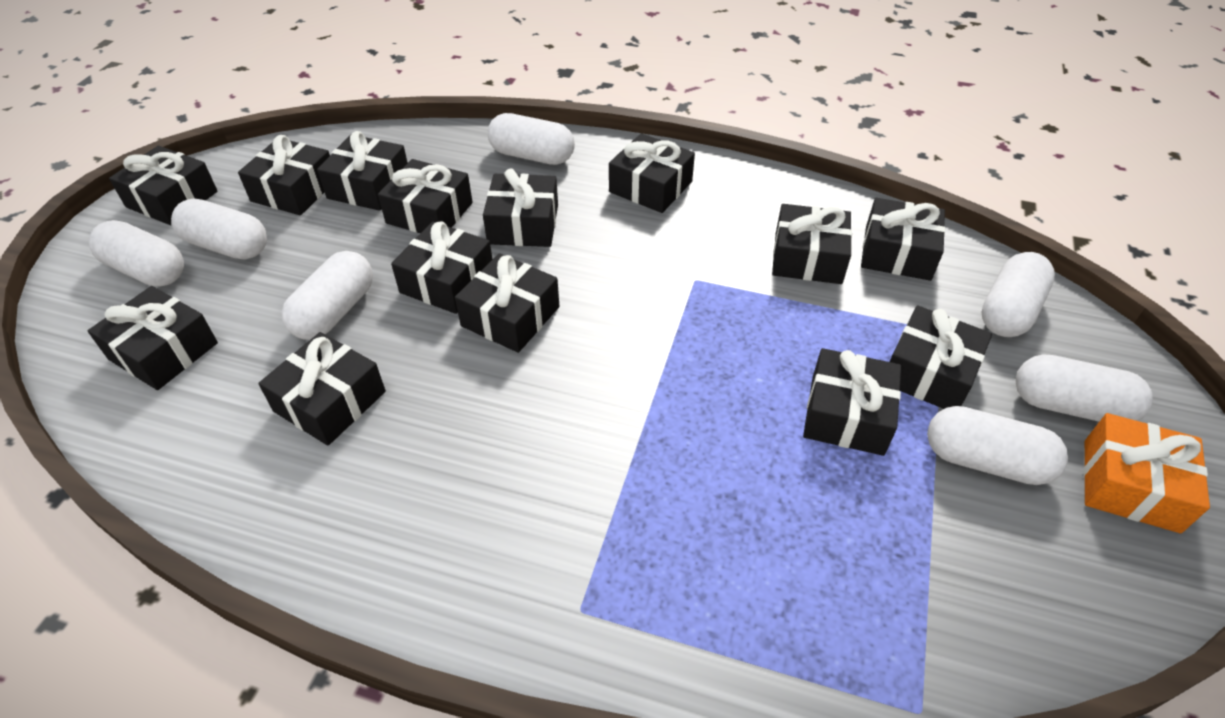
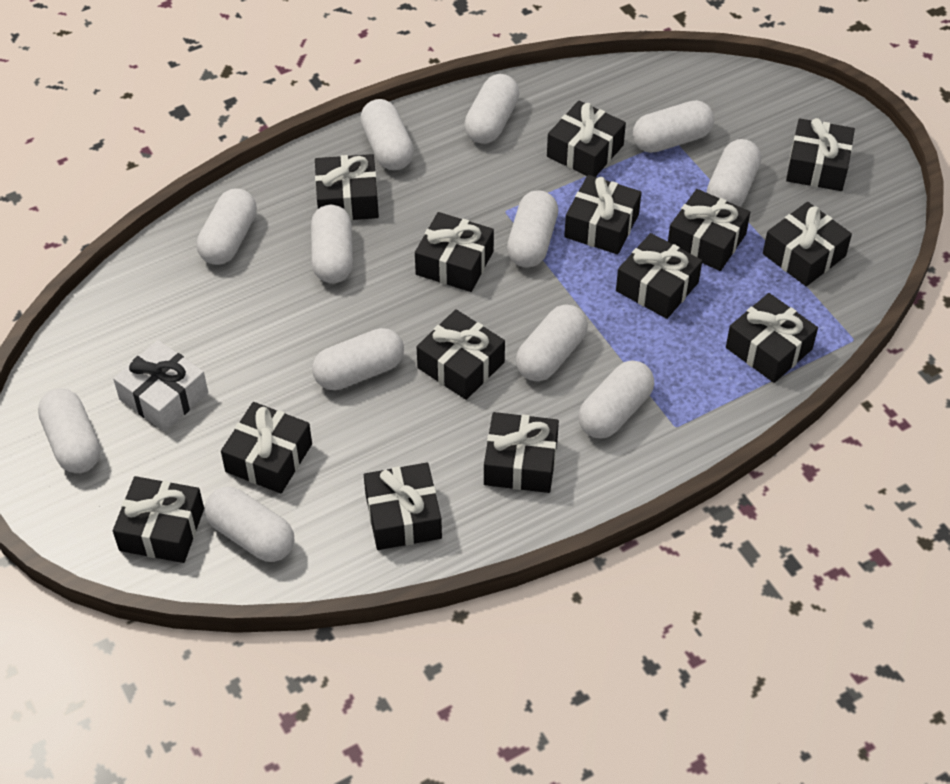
orange gift: 1 -> 0
white capsule: 7 -> 12
white gift: 0 -> 1

